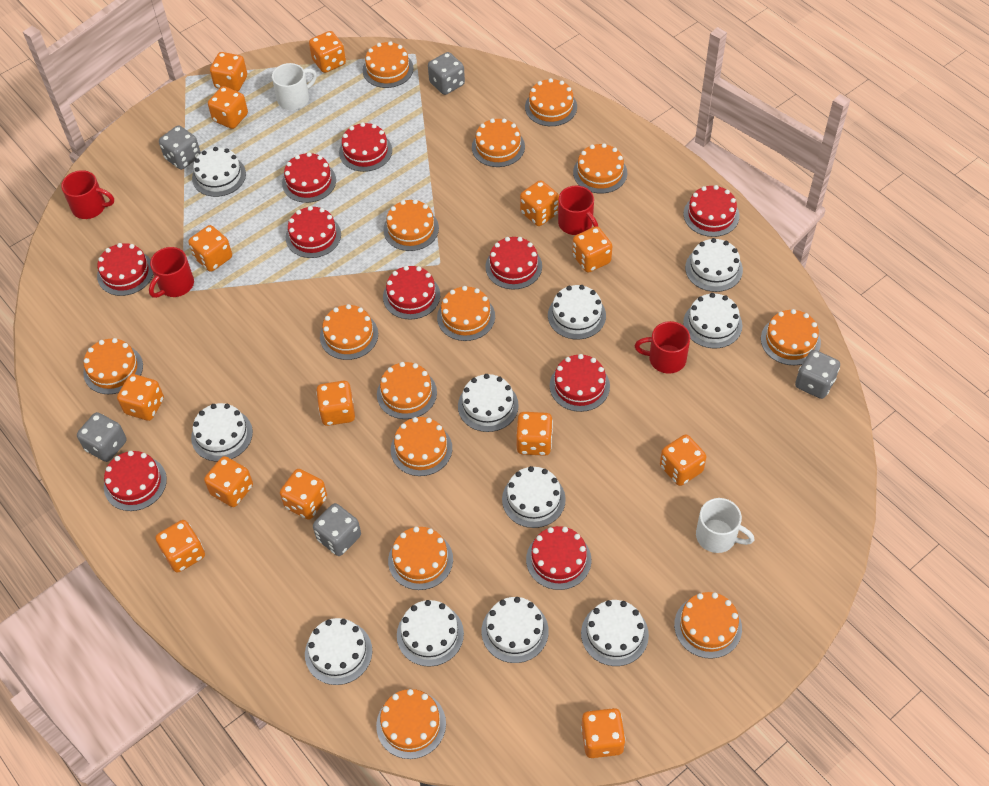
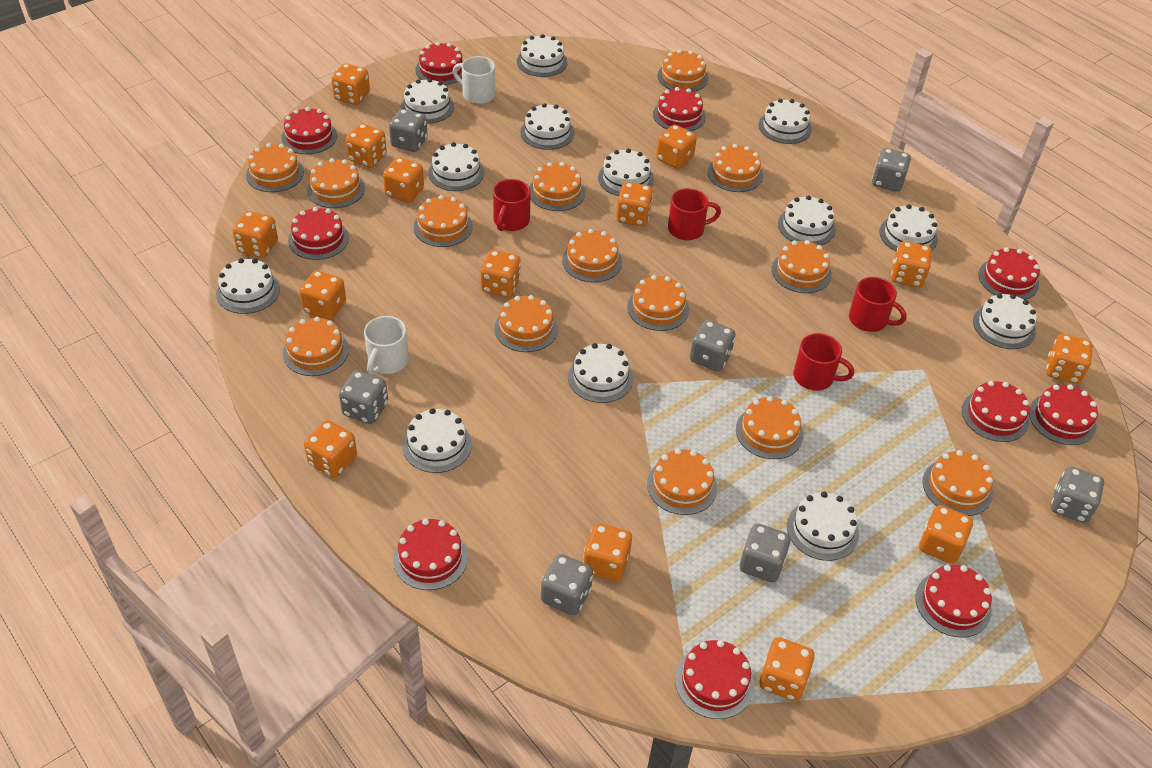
grey dice: 5 -> 7
white cake: 11 -> 13

